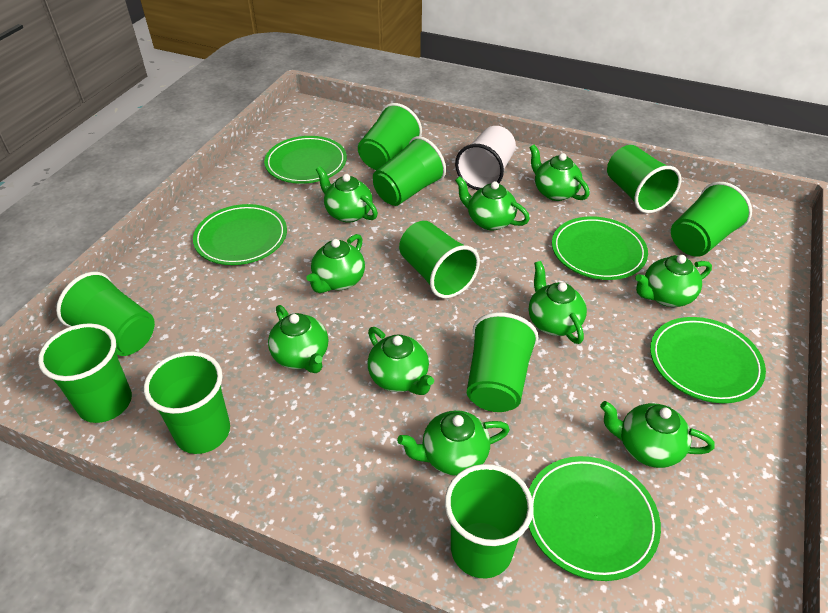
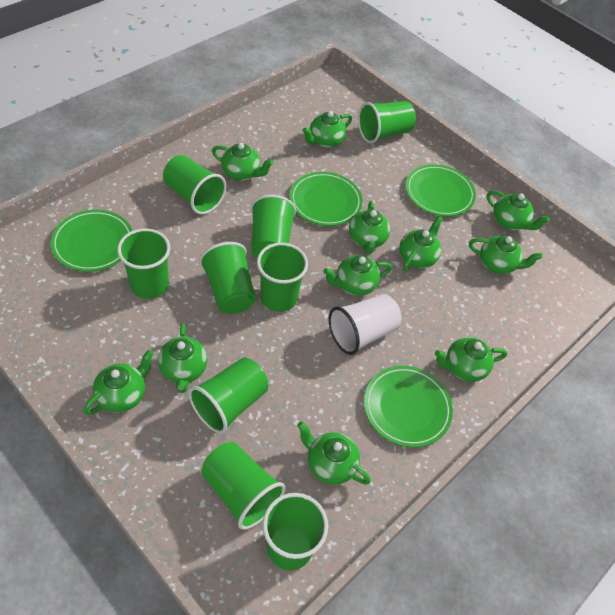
green cup: 10 -> 9
green plate: 5 -> 4
green teapot: 10 -> 11

